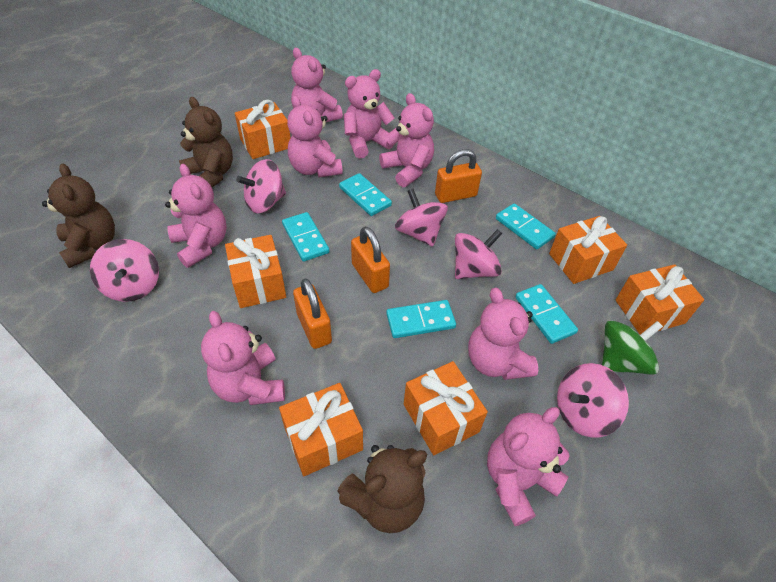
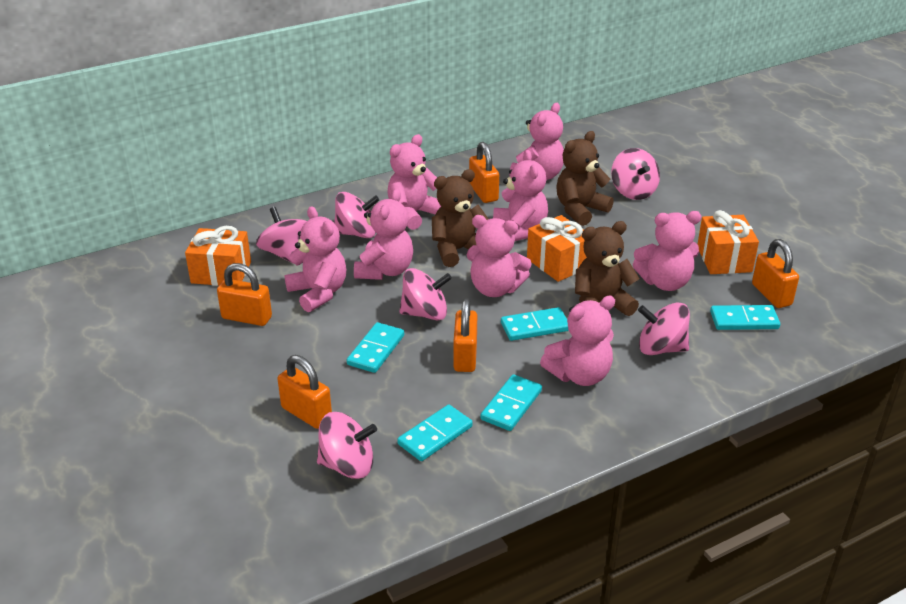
green spinning top: 1 -> 0
orange gift: 6 -> 3
orange padlock: 3 -> 5
pink spinning top: 5 -> 6

